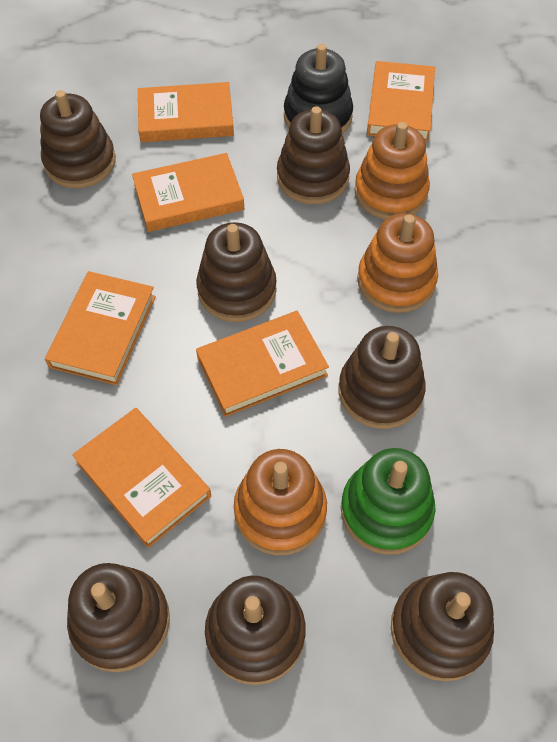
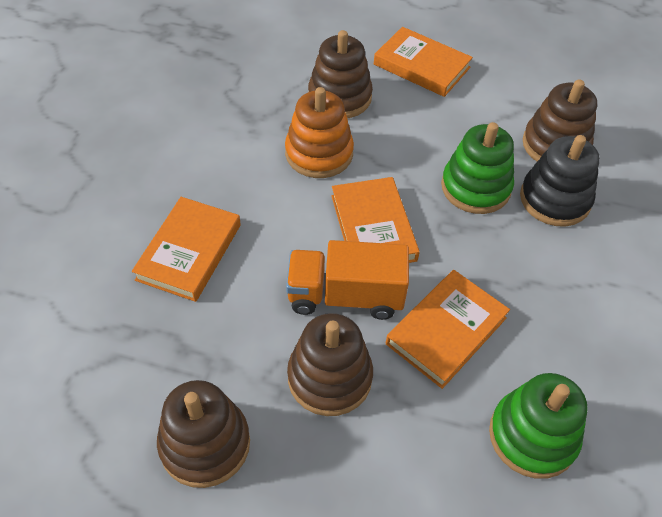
brown stacking toy: 7 -> 4
green stacking toy: 1 -> 2
orange book: 6 -> 4
orange stacking toy: 3 -> 1
orange truck: 0 -> 1

